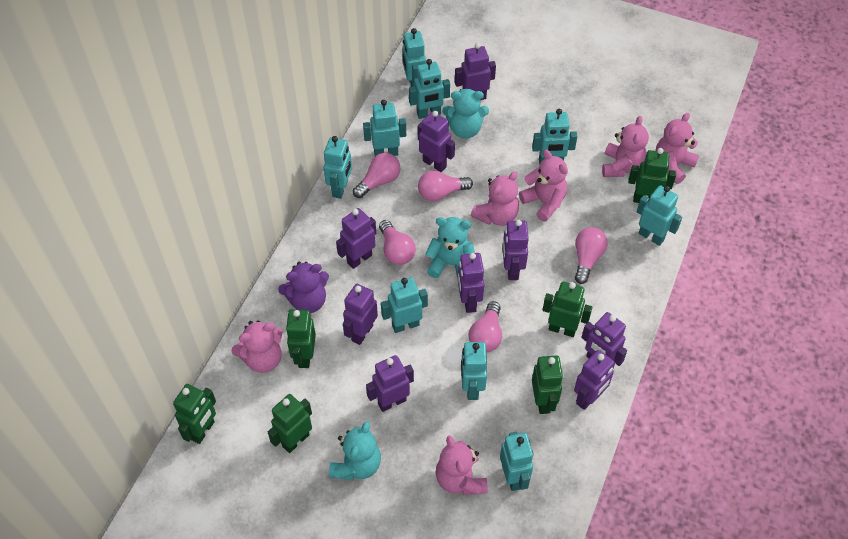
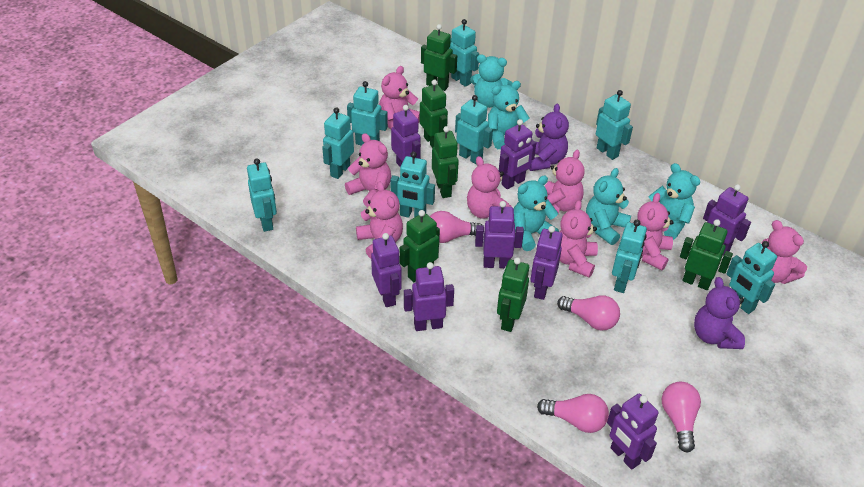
pink light bulb: 5 -> 4
pink teddy bear: 6 -> 8
purple robot: 9 -> 8
purple teddy bear: 1 -> 2
turquoise teddy bear: 3 -> 5

